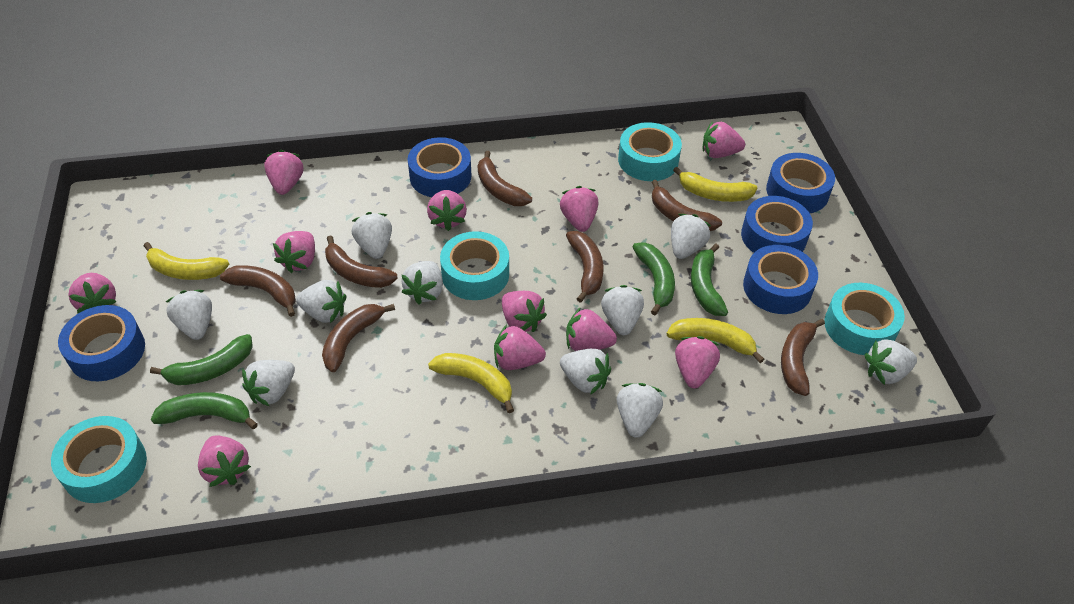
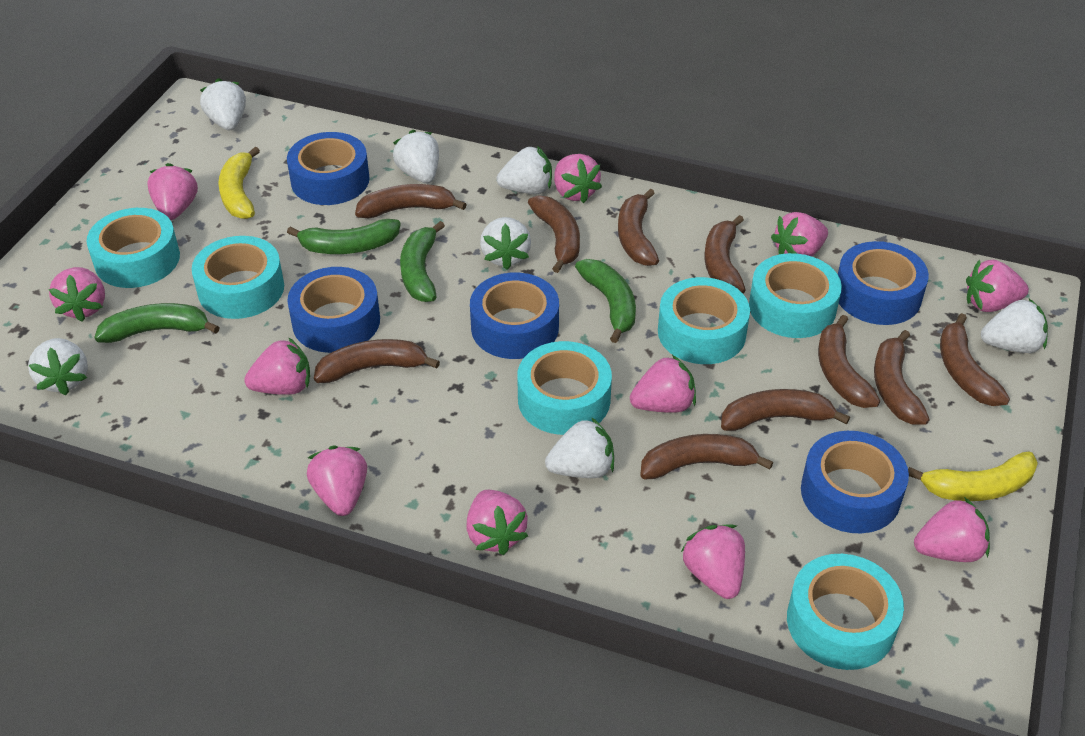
brown banana: 7 -> 10
turquoise tape: 4 -> 6
white strawberry: 10 -> 7
yellow banana: 4 -> 2

